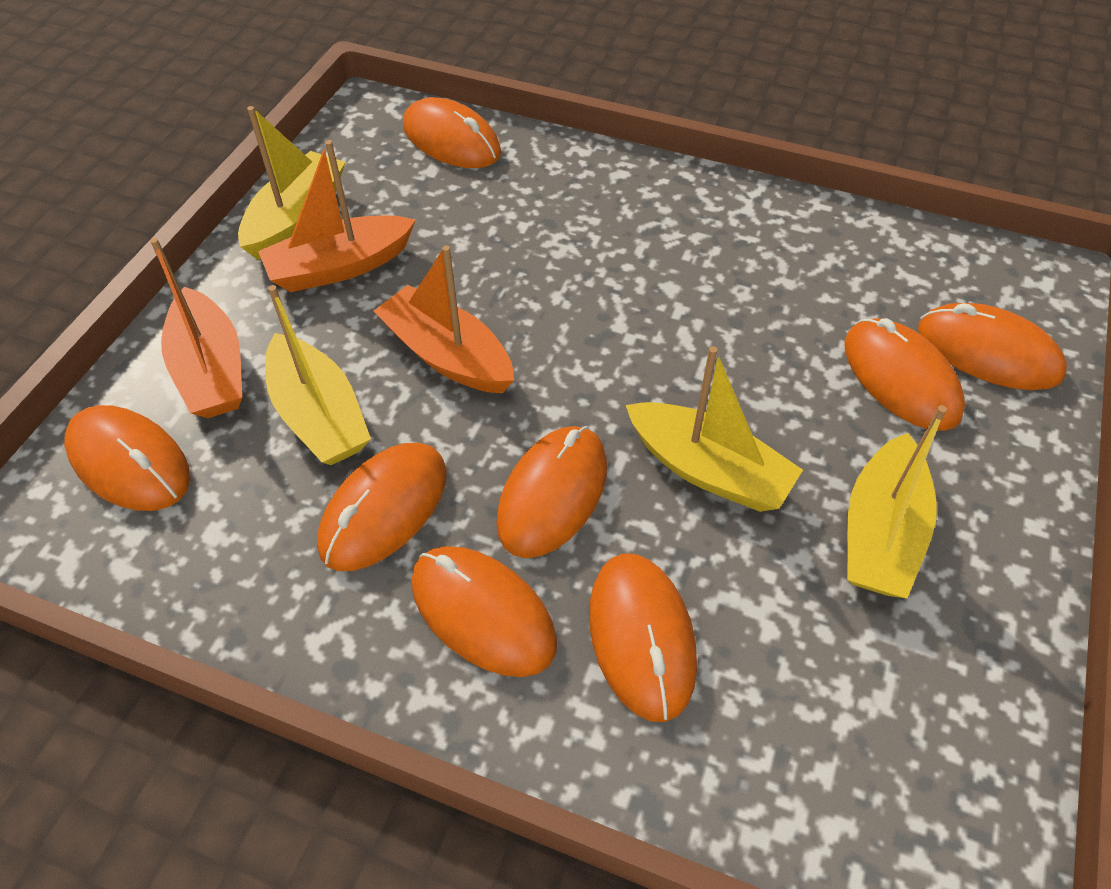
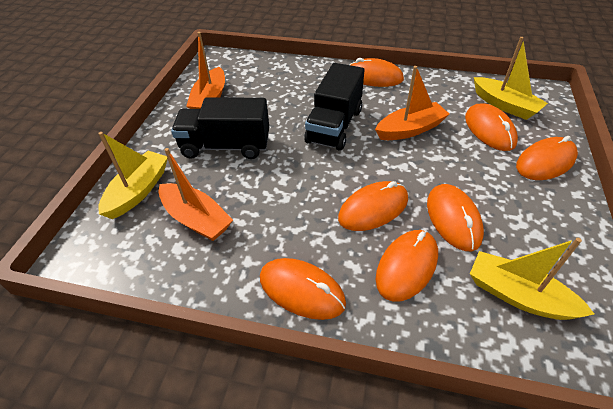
black truck: 0 -> 2
orange mouse: 8 -> 7
yellow boat: 4 -> 3

